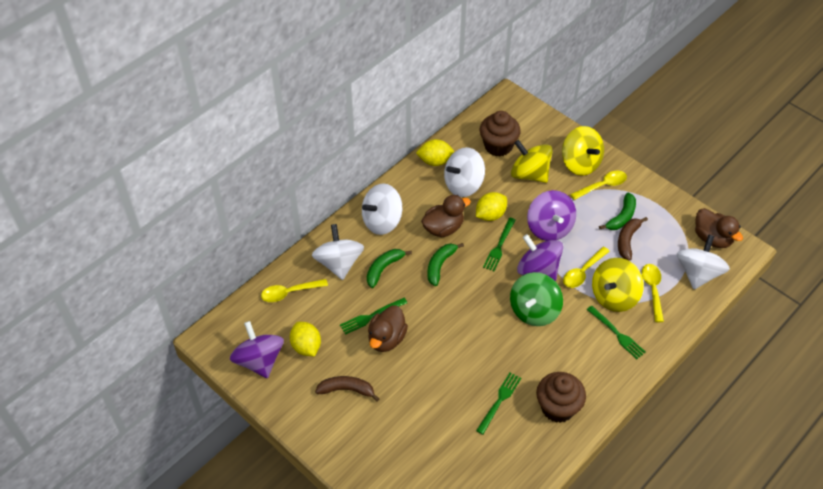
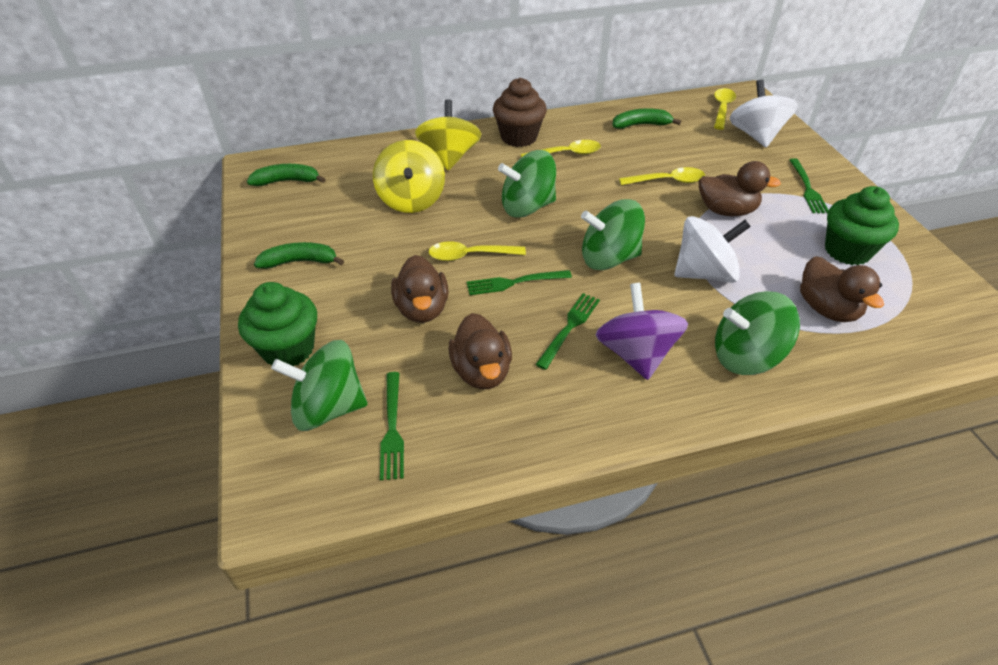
brown banana: 2 -> 0
brown cupcake: 2 -> 1
brown duck: 3 -> 4
green cupcake: 0 -> 2
green spinning top: 1 -> 4
purple spinning top: 3 -> 1
white spinning top: 4 -> 2
yellow lemon: 3 -> 0
yellow spinning top: 3 -> 2

